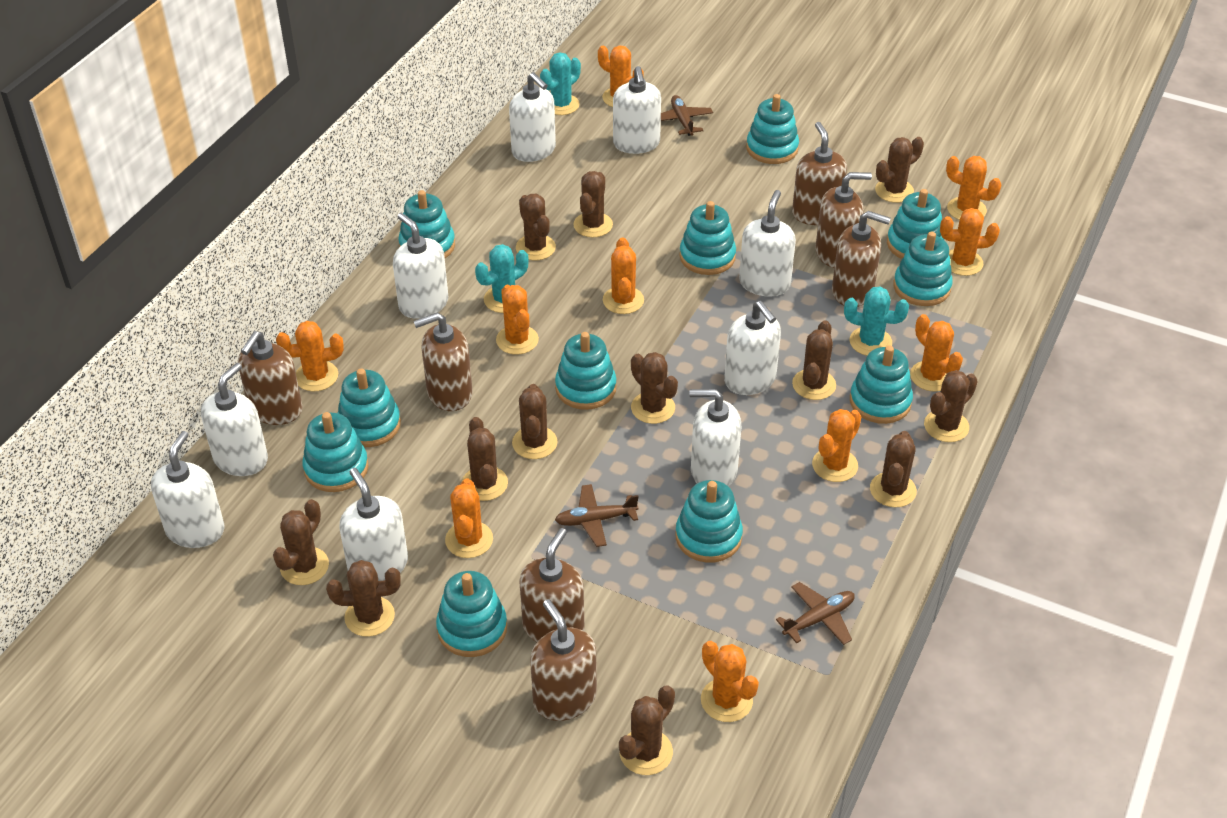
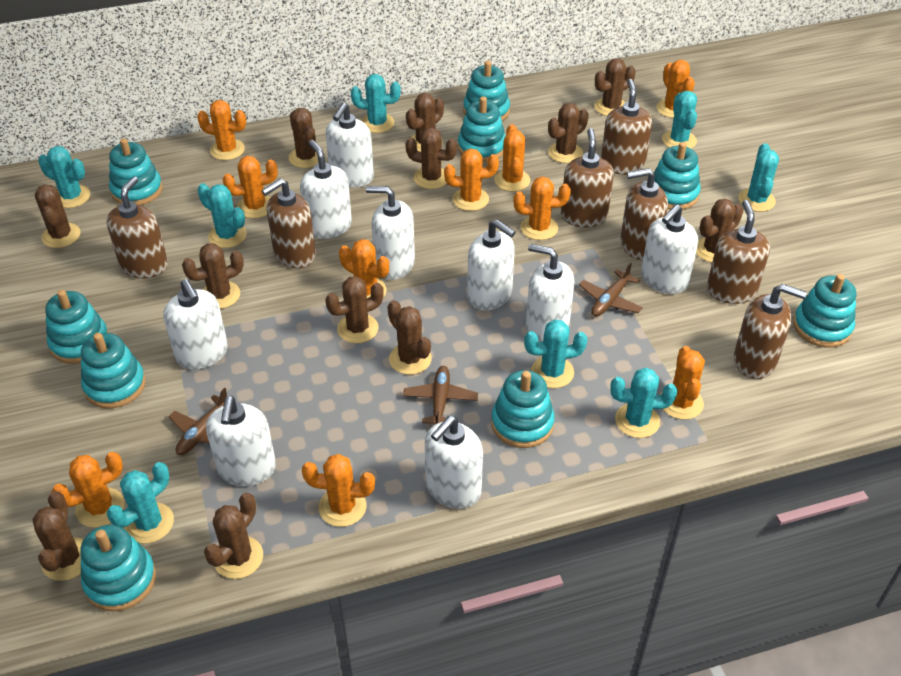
turquoise cactus: 3 -> 8
turquoise stacking toy: 11 -> 9

